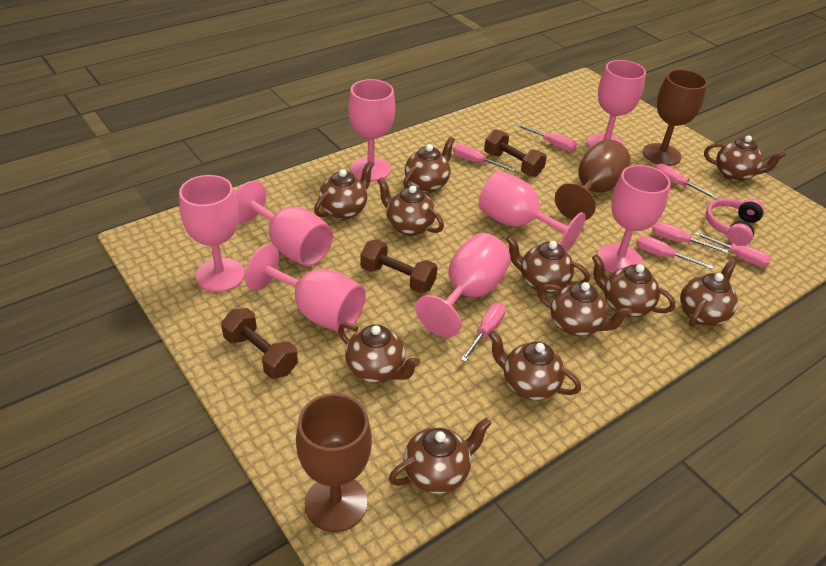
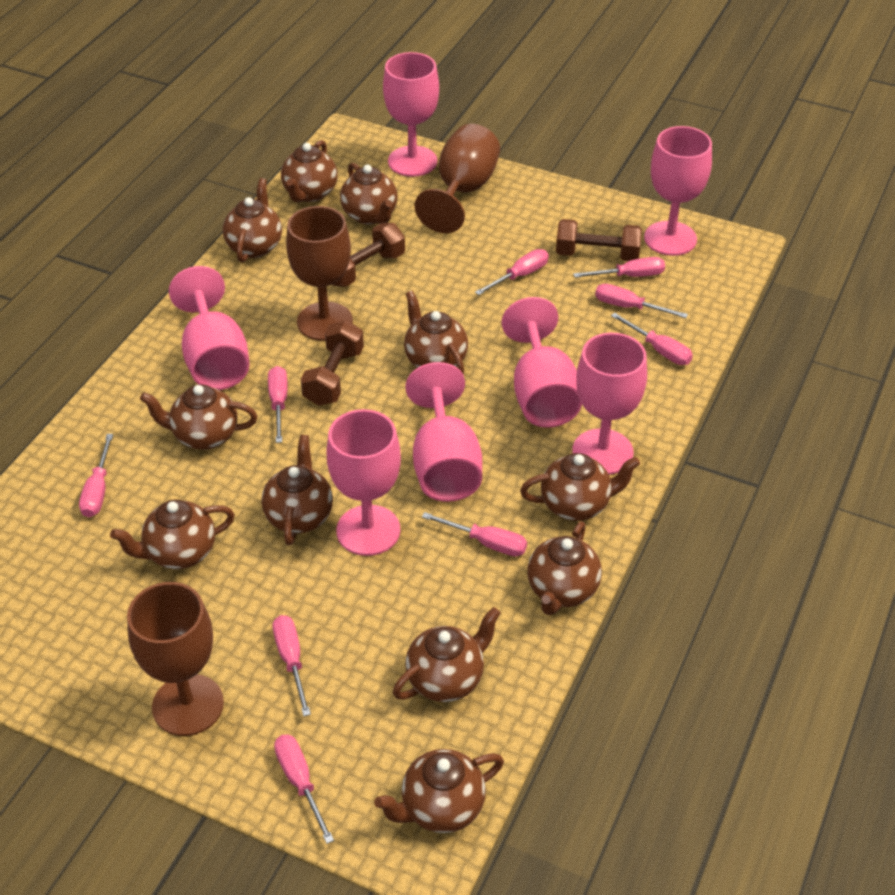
pink goblet: 8 -> 7
pink headphones: 1 -> 0
pink screwdriver: 7 -> 9

